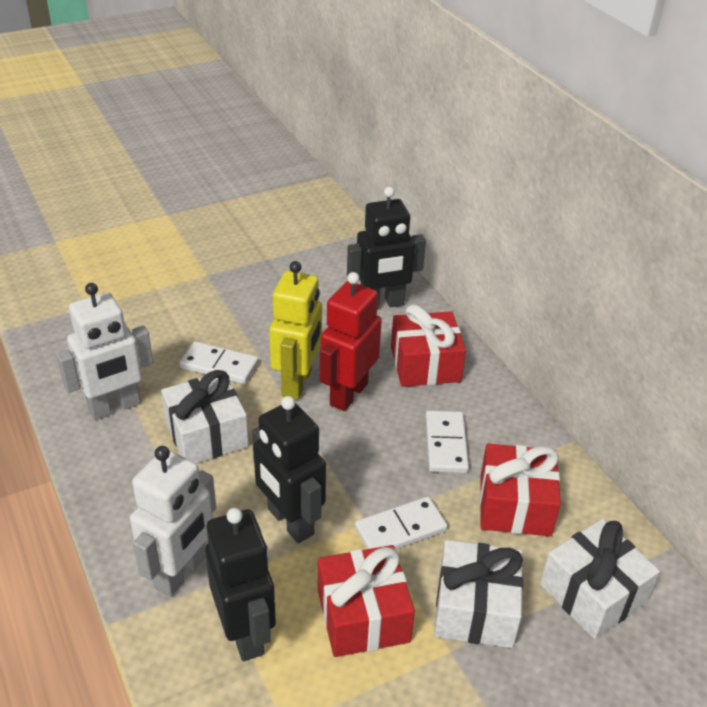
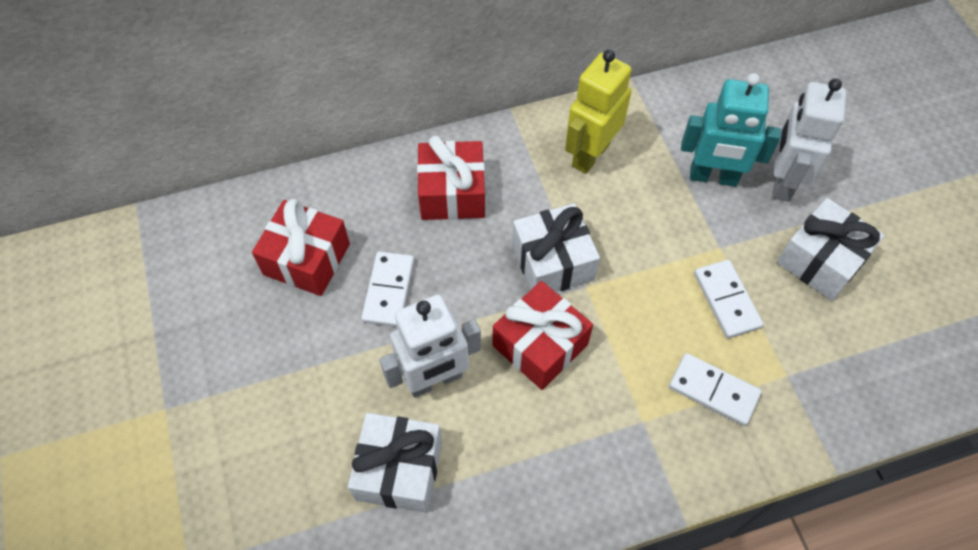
black robot: 3 -> 0
red robot: 1 -> 0
turquoise robot: 0 -> 1

